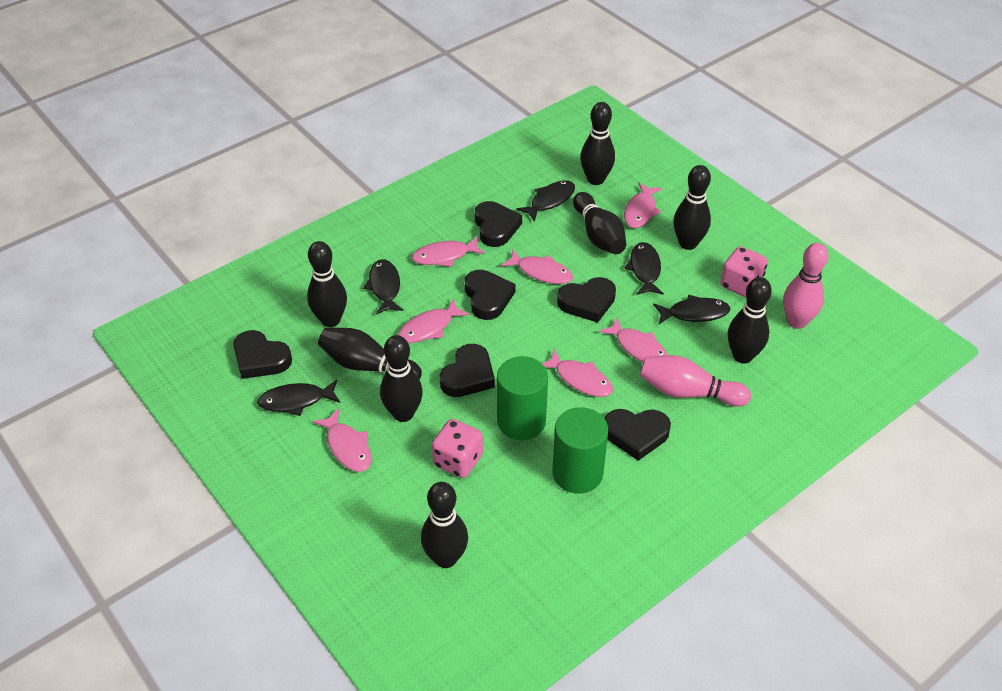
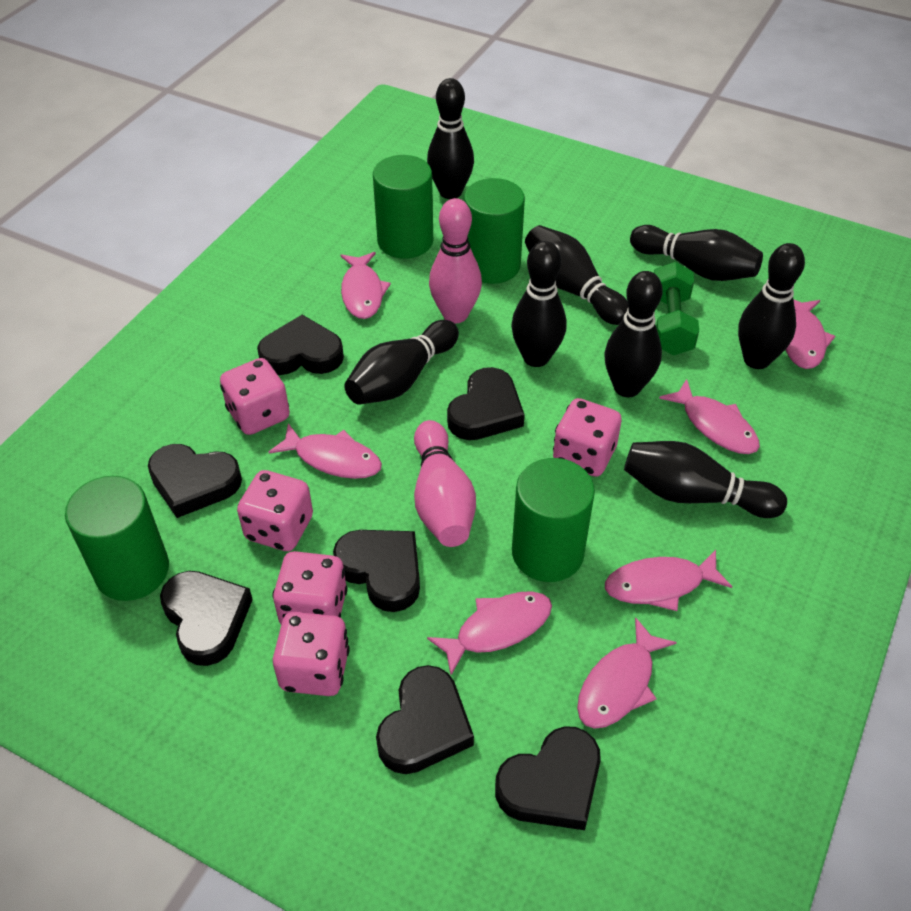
black fish: 5 -> 0
black heart: 6 -> 7
green cylinder: 2 -> 4
green dumbbell: 0 -> 1
pink dice: 2 -> 5

